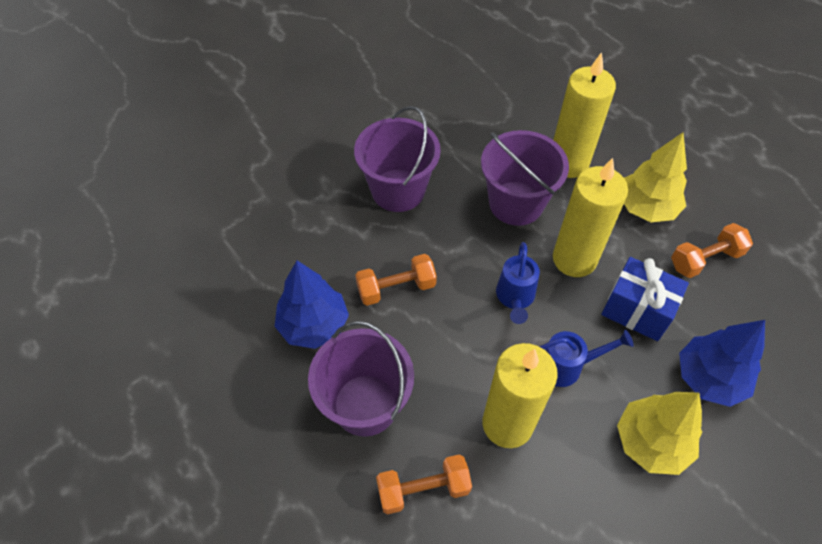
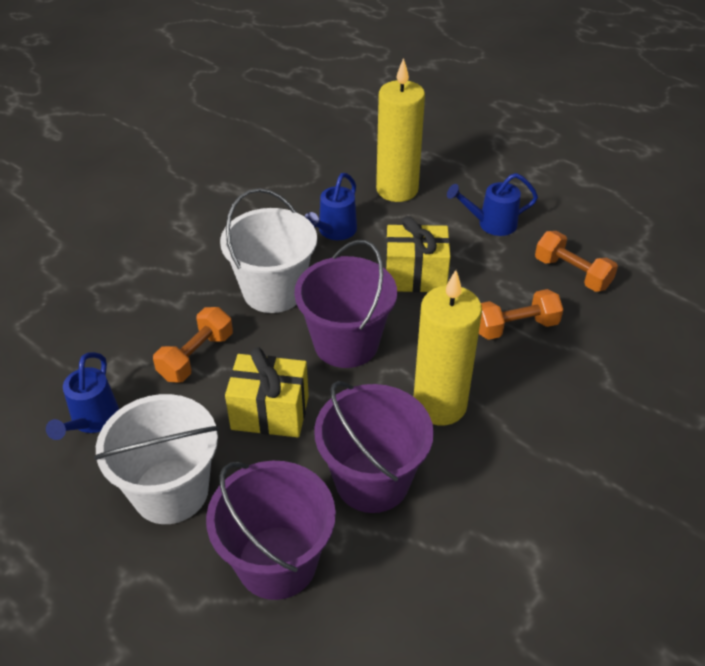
blue gift: 1 -> 0
blue tree: 2 -> 0
blue watering can: 2 -> 3
white bucket: 0 -> 2
yellow candle: 3 -> 2
yellow gift: 0 -> 2
yellow tree: 2 -> 0

